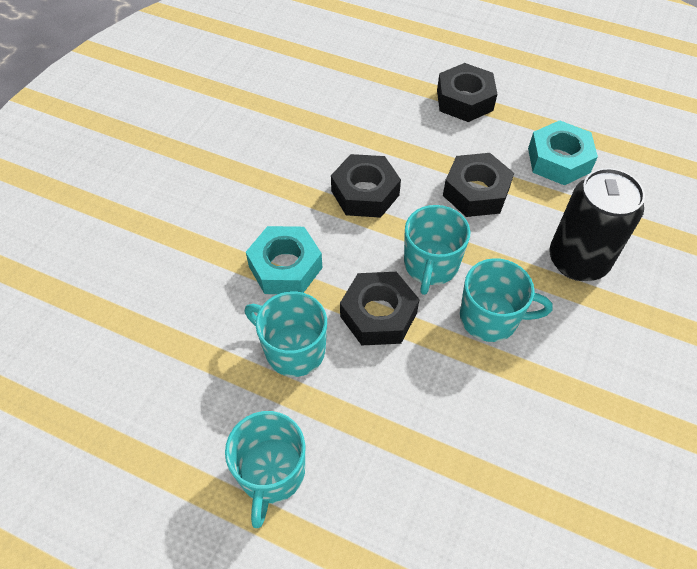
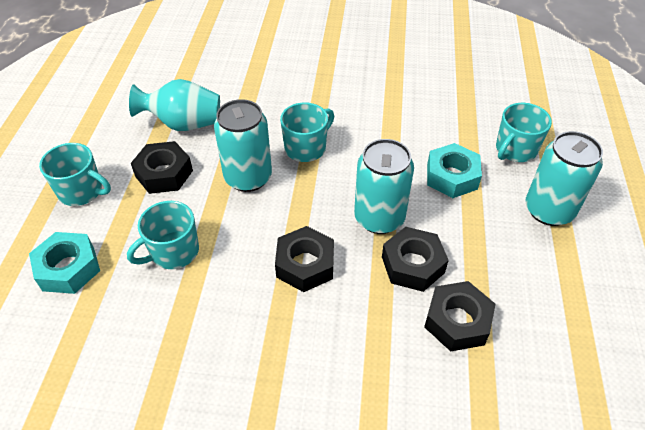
black can: 1 -> 0
turquoise can: 0 -> 3
turquoise vase: 0 -> 1

